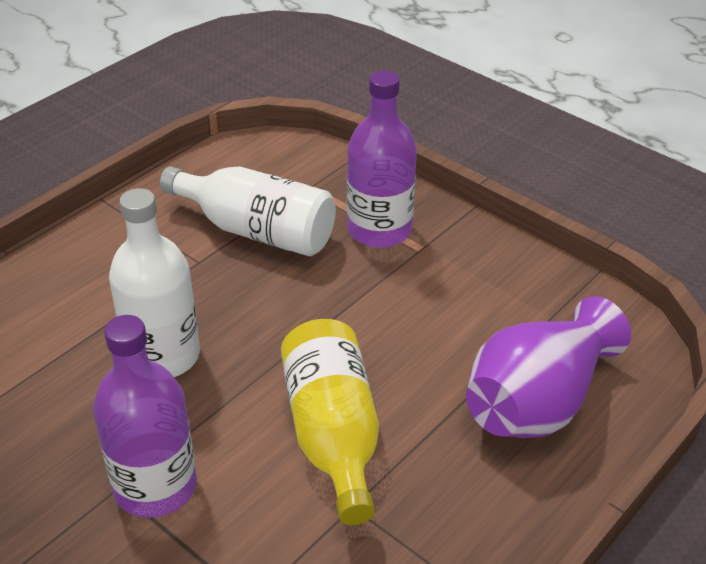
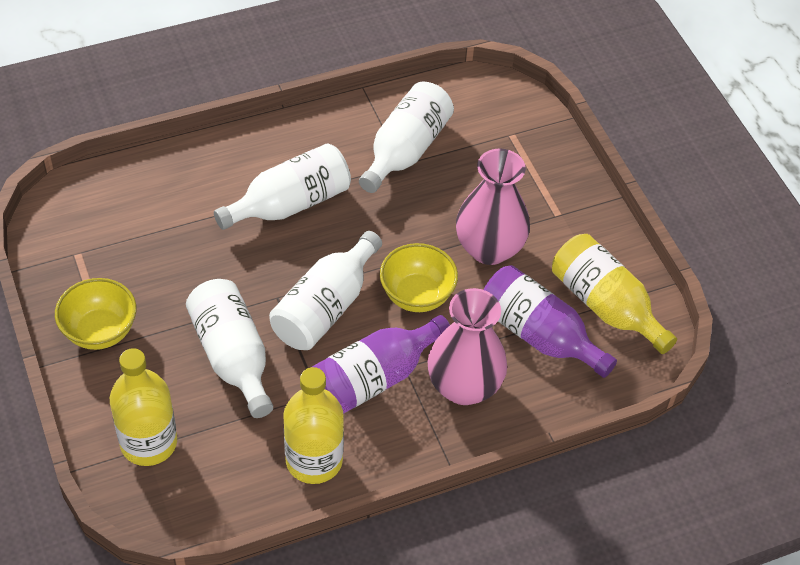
pink vase: 0 -> 2
purple vase: 1 -> 0
white bottle: 2 -> 4
yellow bottle: 1 -> 3
yellow bowl: 0 -> 2

